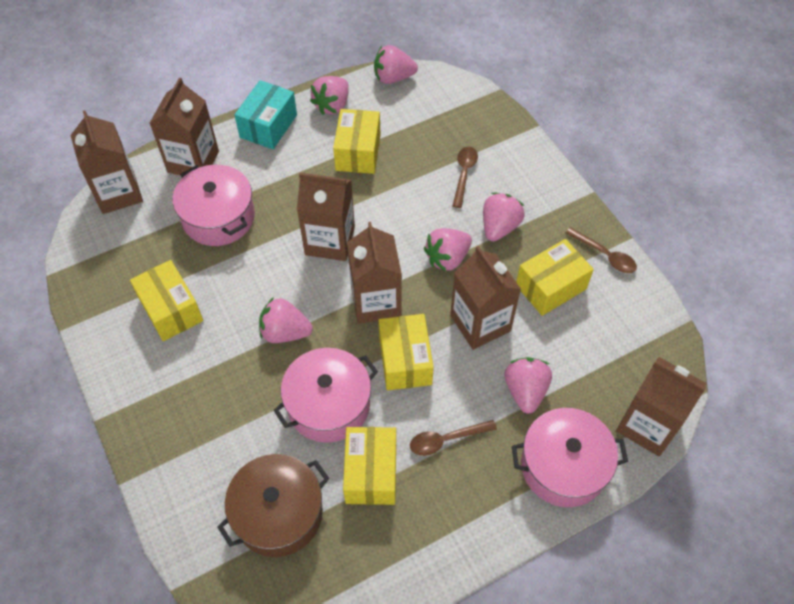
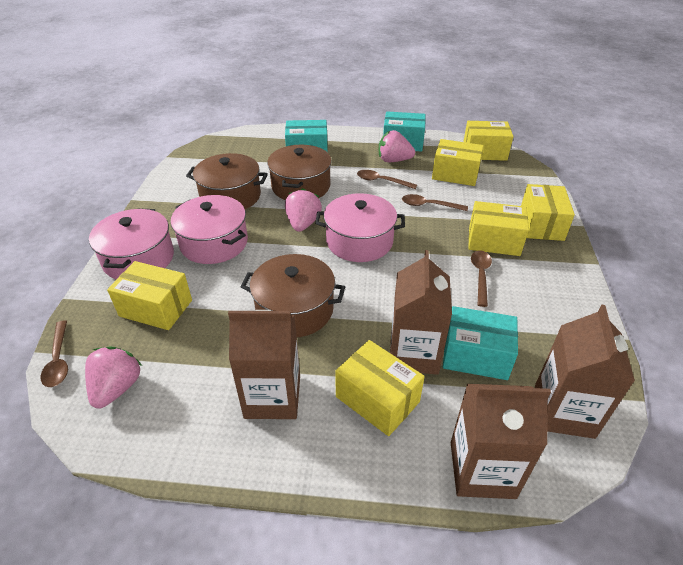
brown carton: 6 -> 4
brown pot: 1 -> 3
brown spoon: 3 -> 4
pink strawberry: 6 -> 3
turquoise box: 1 -> 3
yellow box: 5 -> 6

